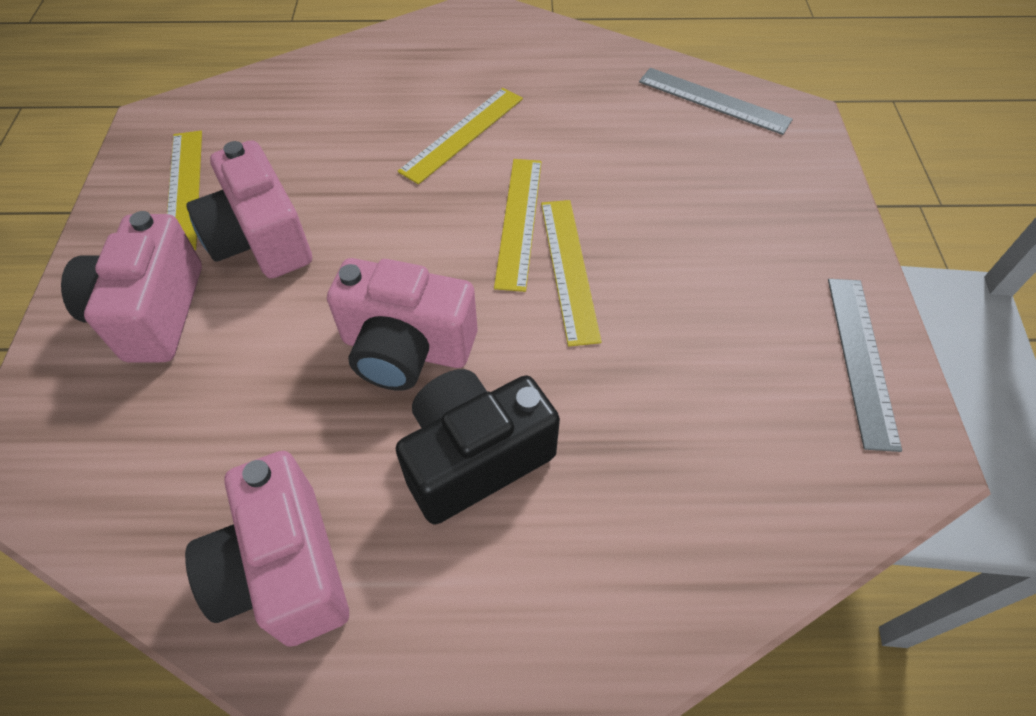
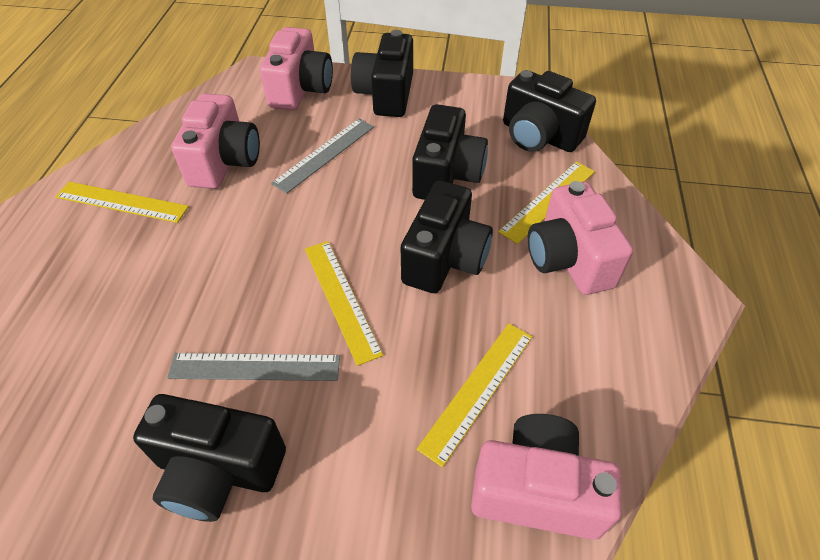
black camera: 1 -> 5

